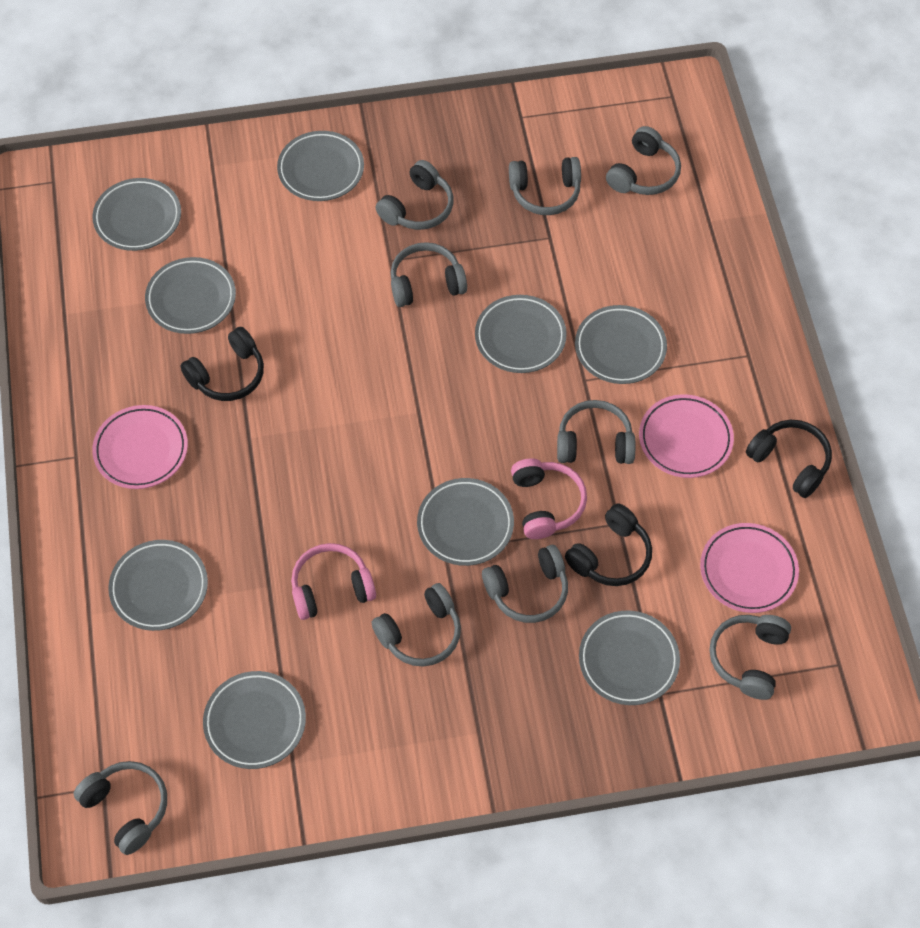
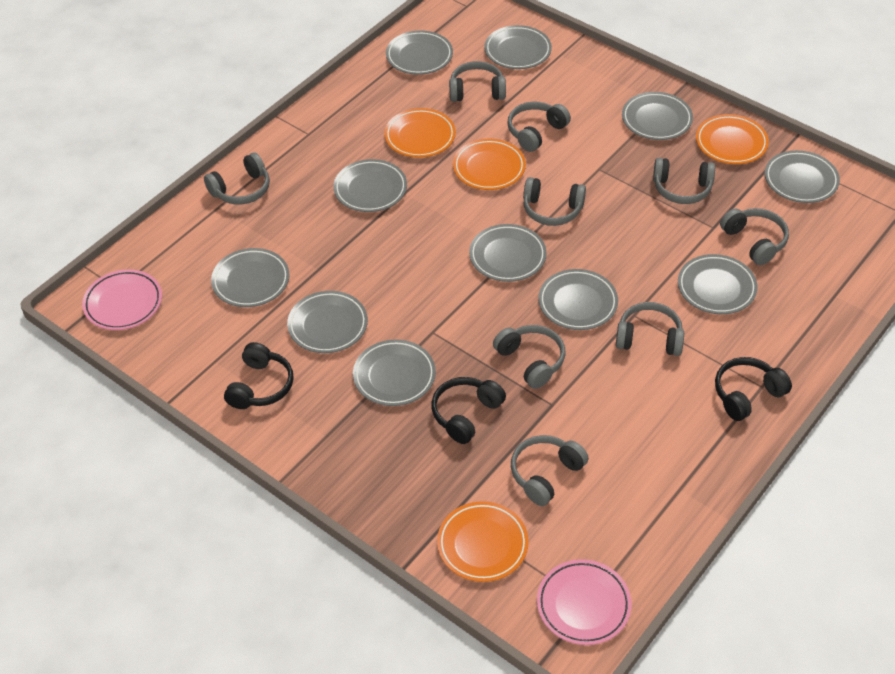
grey plate: 9 -> 11
orange plate: 0 -> 4
pink headphones: 2 -> 0
pink plate: 3 -> 2

